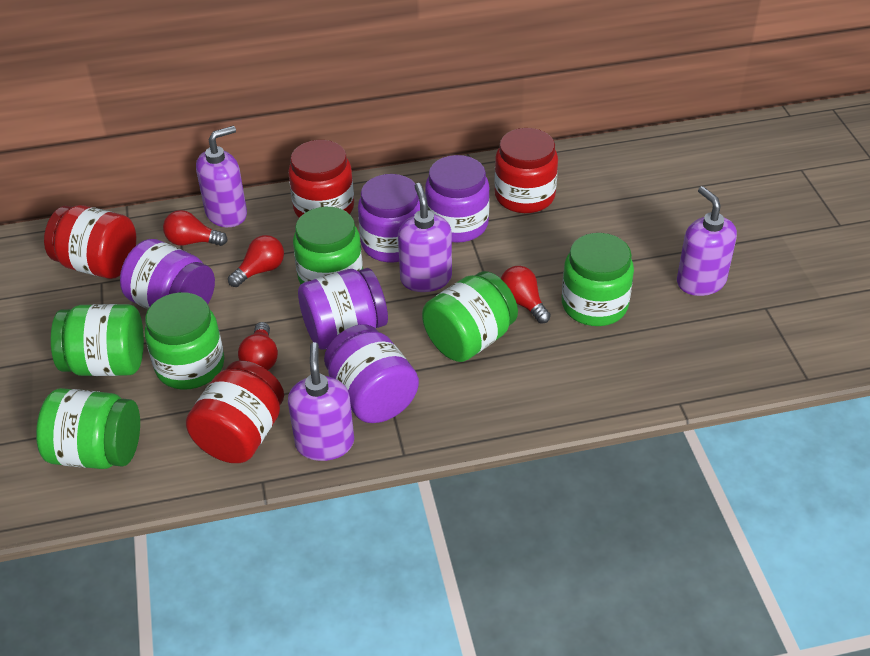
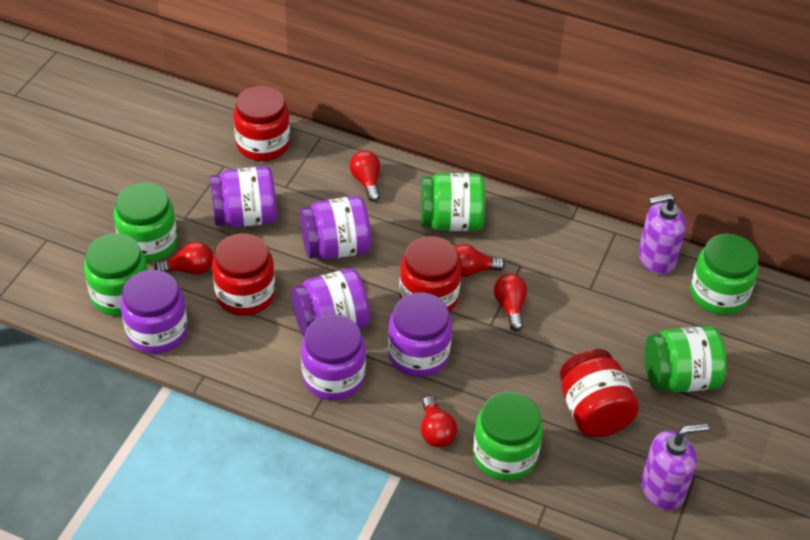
purple jar: 5 -> 6
purple soap dispenser: 4 -> 2
red light bulb: 4 -> 5

